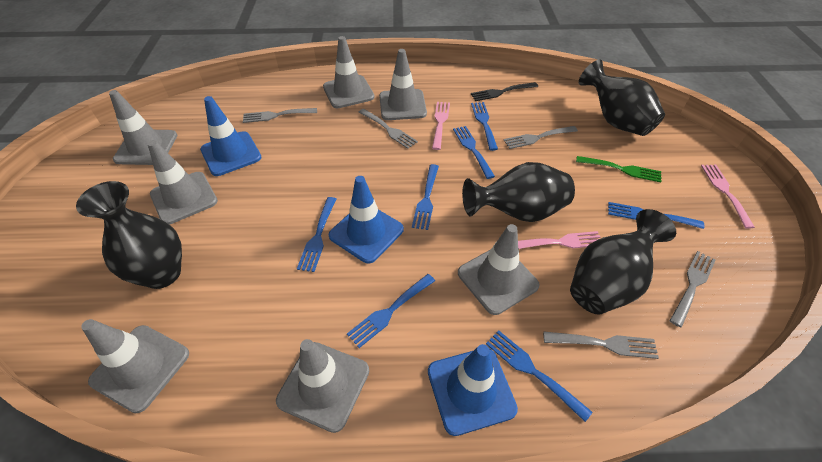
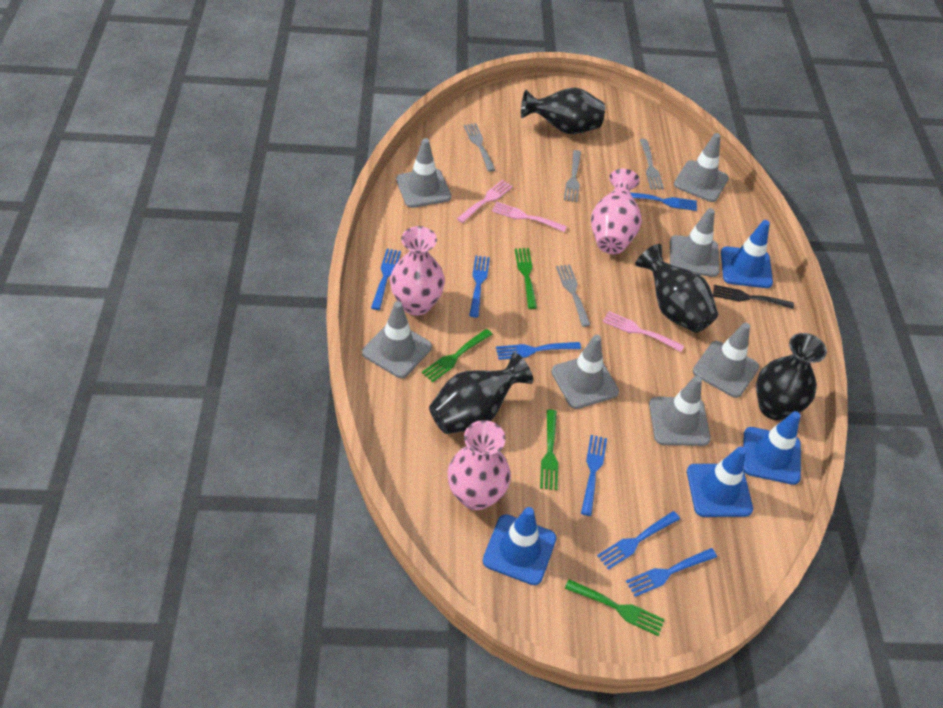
blue traffic cone: 3 -> 4
green fork: 1 -> 4
grey fork: 5 -> 4
pink vase: 0 -> 3

